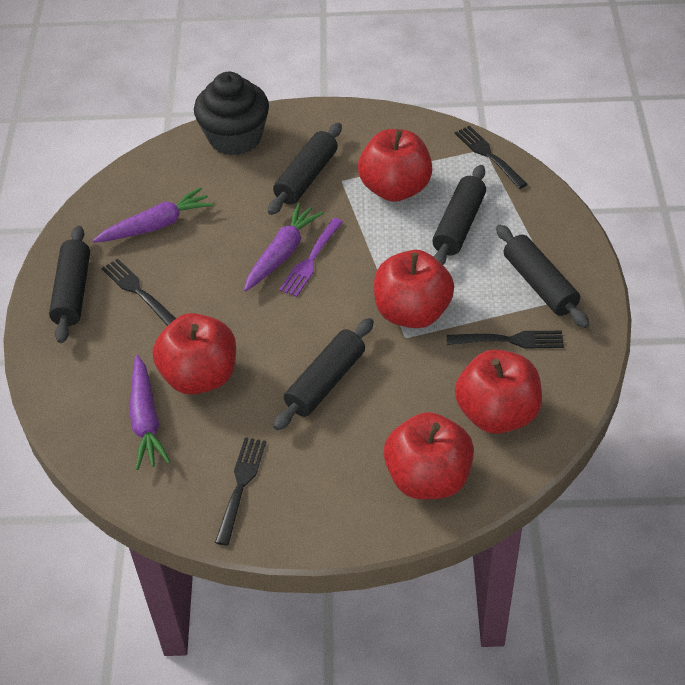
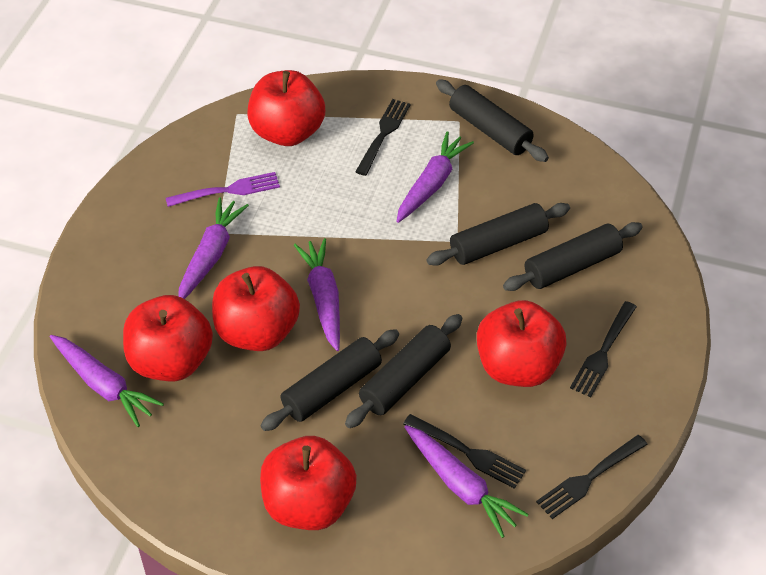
black cupcake: 1 -> 0
purple carrot: 3 -> 5

